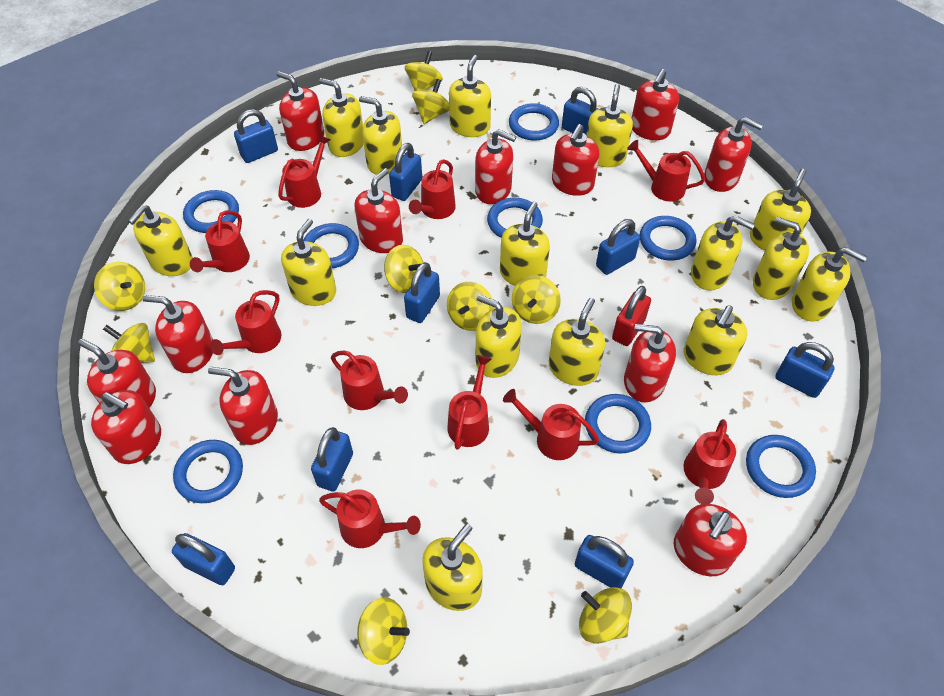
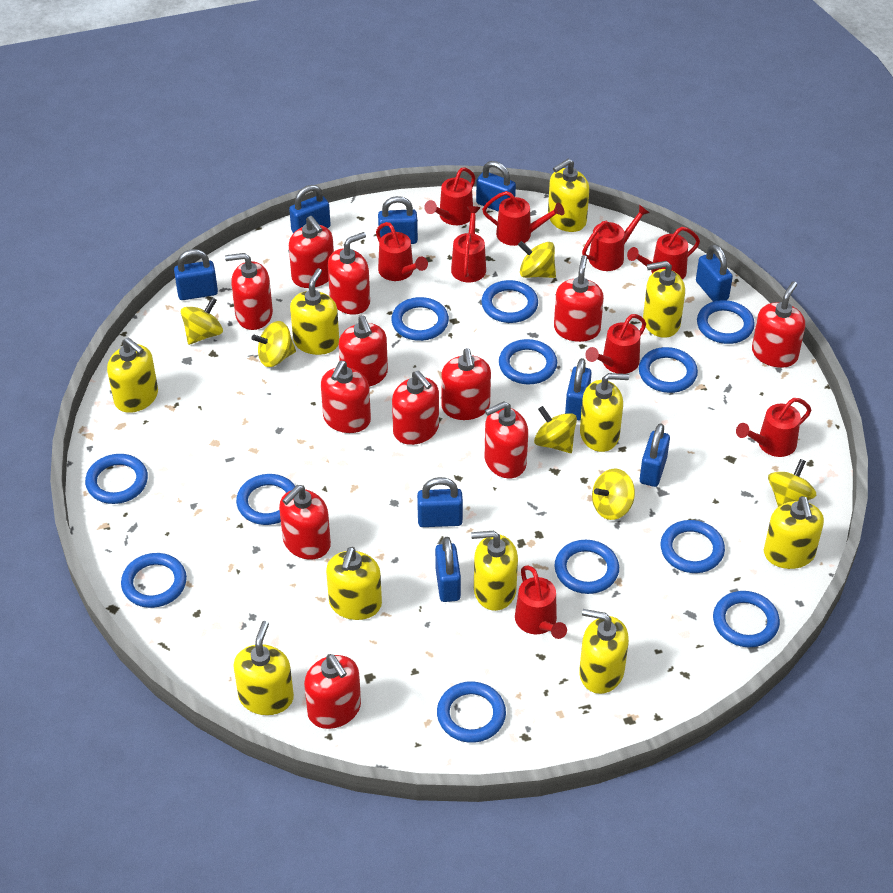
blue ring: 8 -> 12
red padlock: 1 -> 0
red watering can: 10 -> 9
yellow soap dispenser: 15 -> 10
yellow spinning top: 9 -> 6

